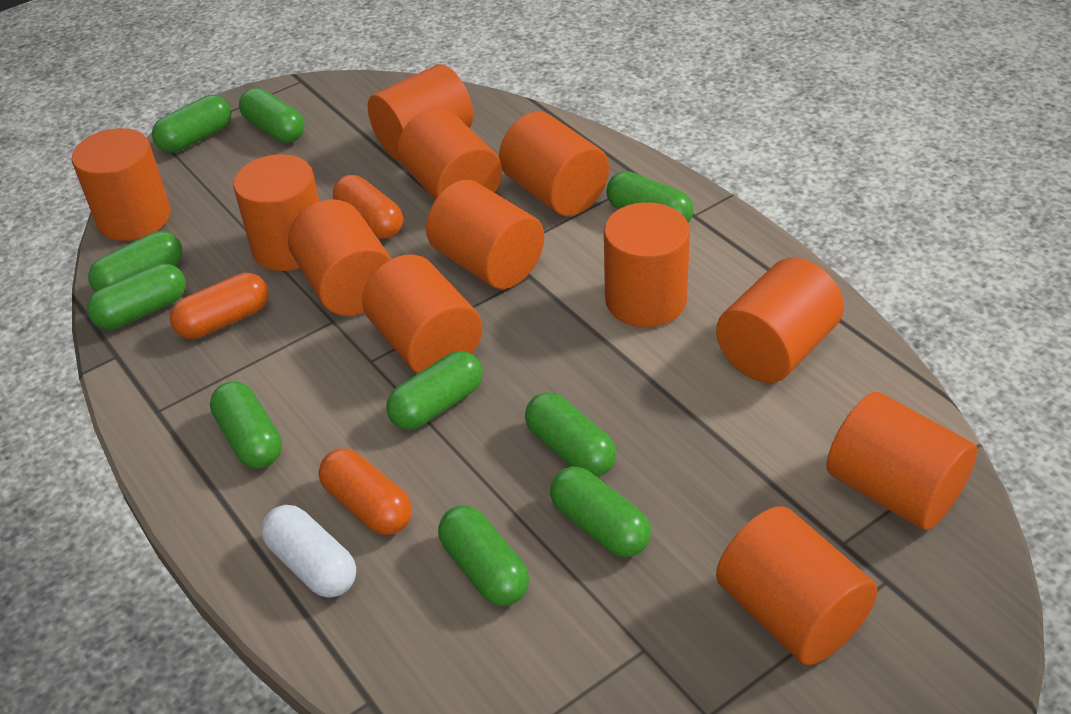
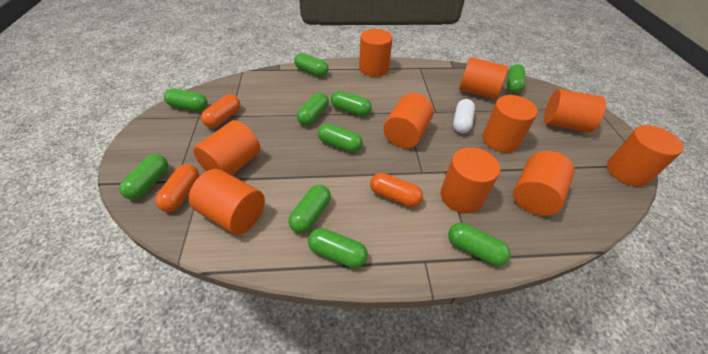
orange cylinder: 12 -> 10

